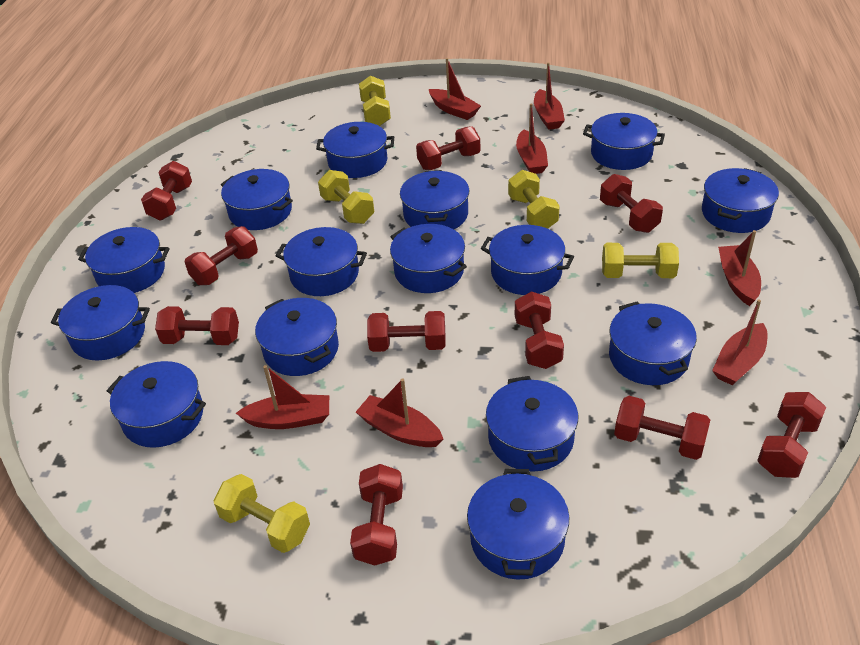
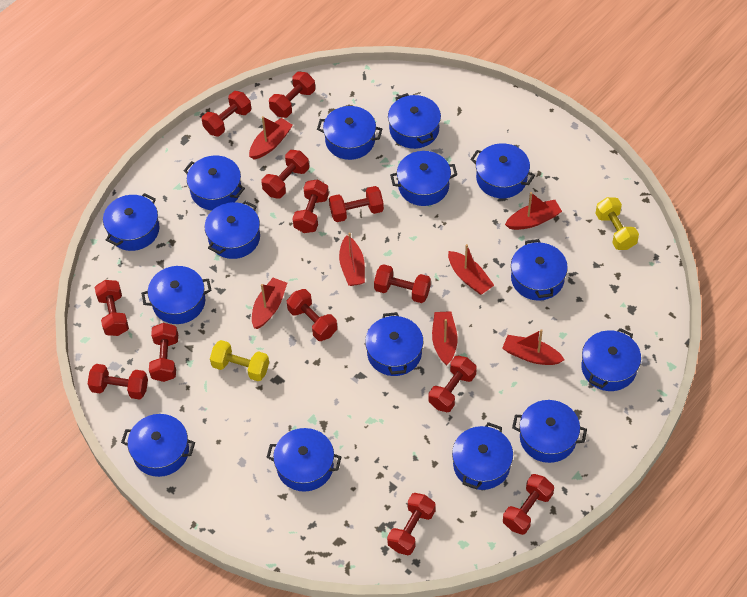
red dumbbell: 10 -> 13
yellow dumbbell: 5 -> 2

